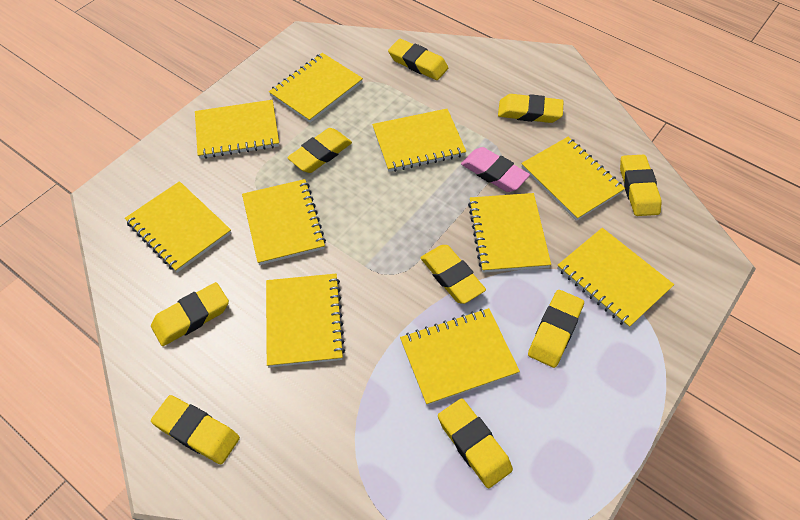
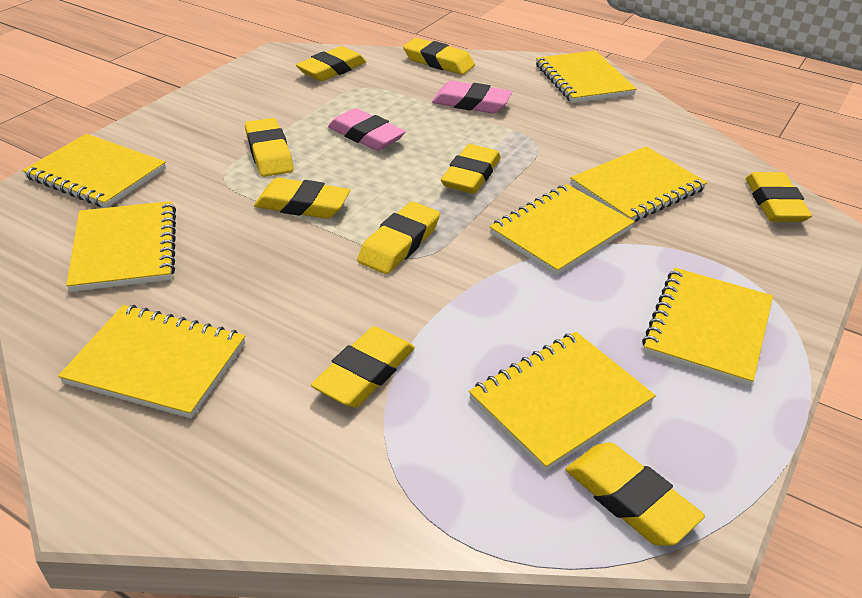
pink eraser: 1 -> 2
yellow notebook: 10 -> 8

